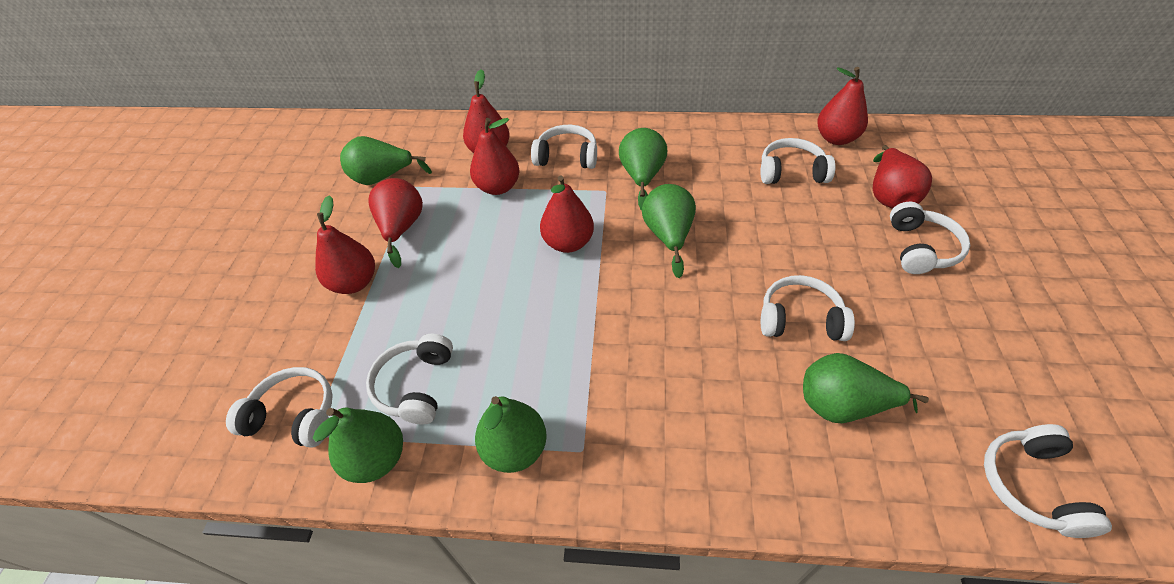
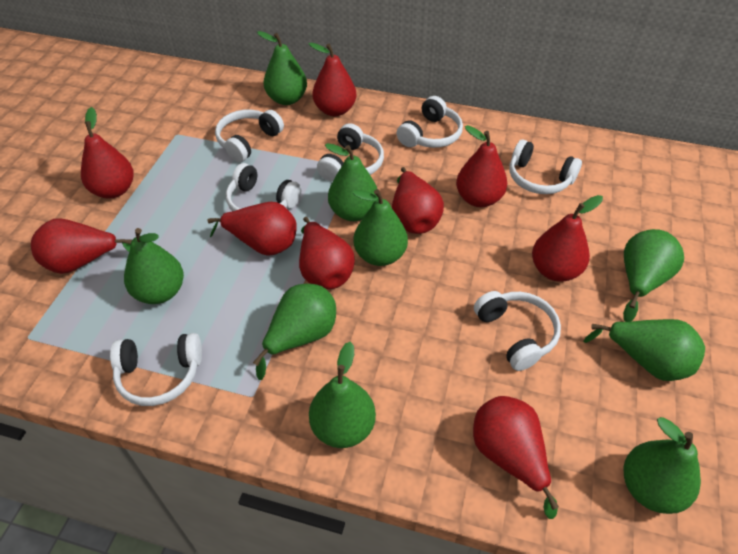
green pear: 6 -> 9
red pear: 7 -> 9

